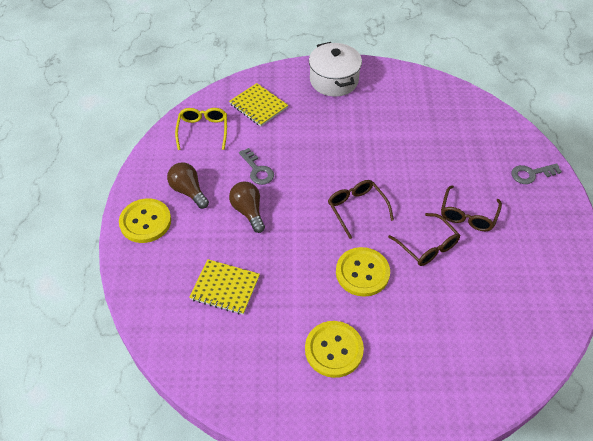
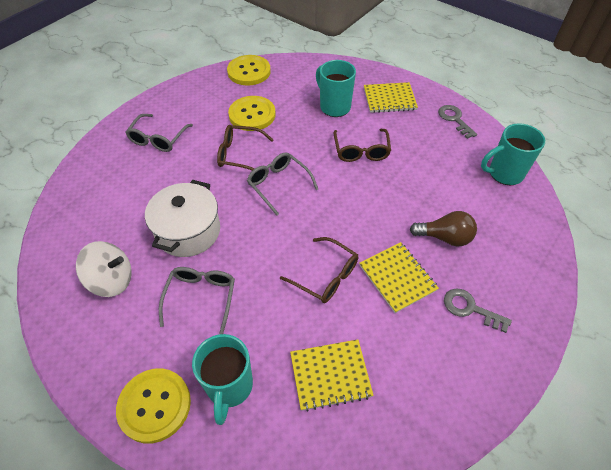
brown light bulb: 2 -> 1
grey glasses: 0 -> 3
turquoise mug: 0 -> 3
white spinning top: 0 -> 1
yellow glasses: 1 -> 0
yellow notebook: 2 -> 3

